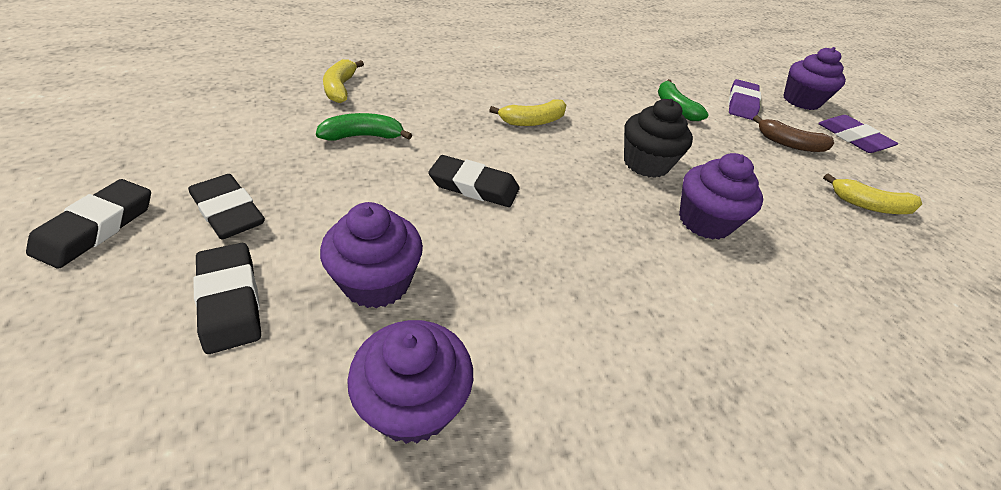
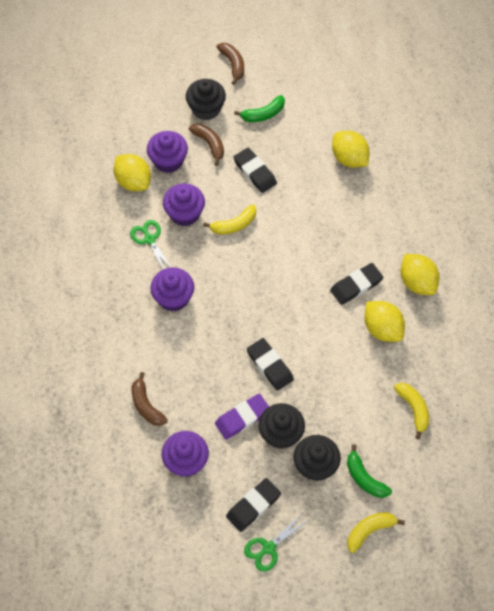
black cupcake: 1 -> 3
brown banana: 1 -> 3
green scissors: 0 -> 2
purple eraser: 2 -> 1
yellow lemon: 0 -> 4

